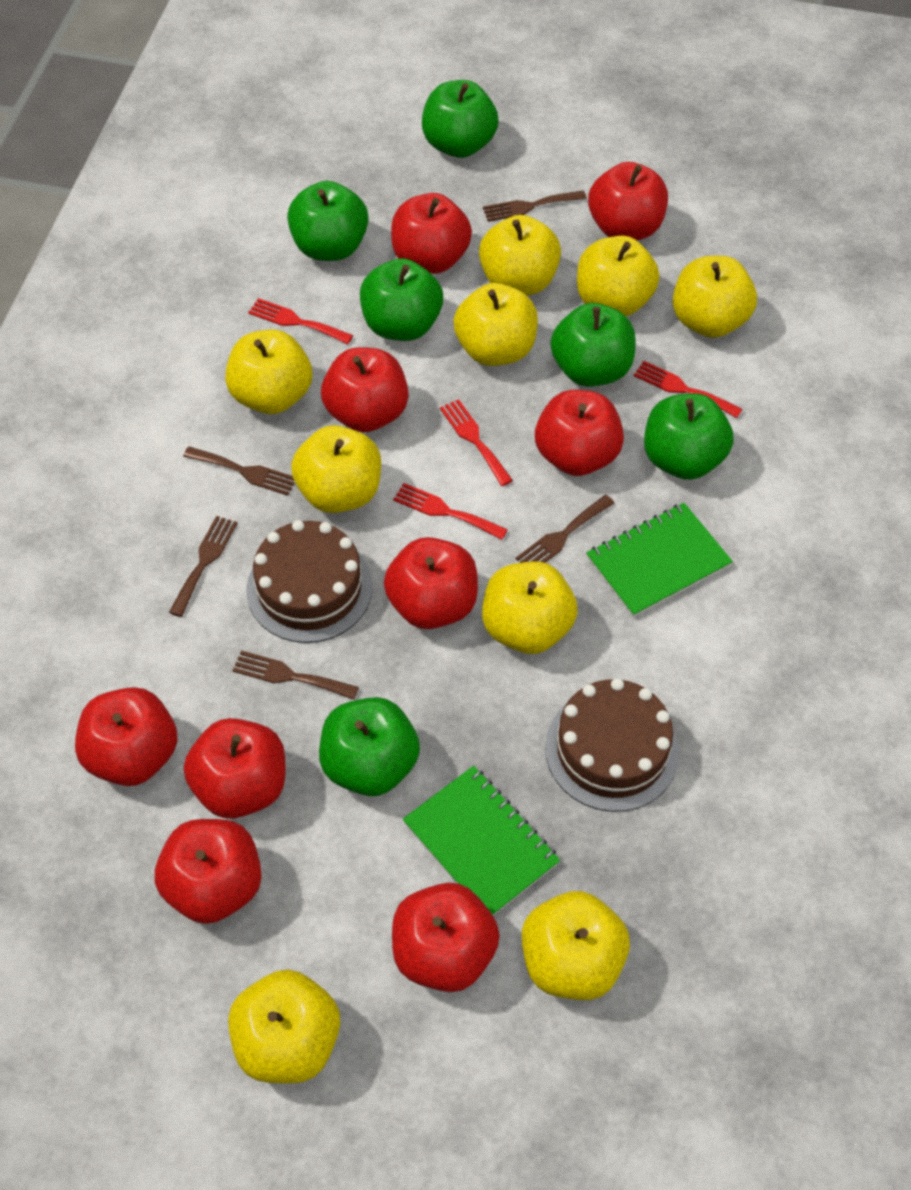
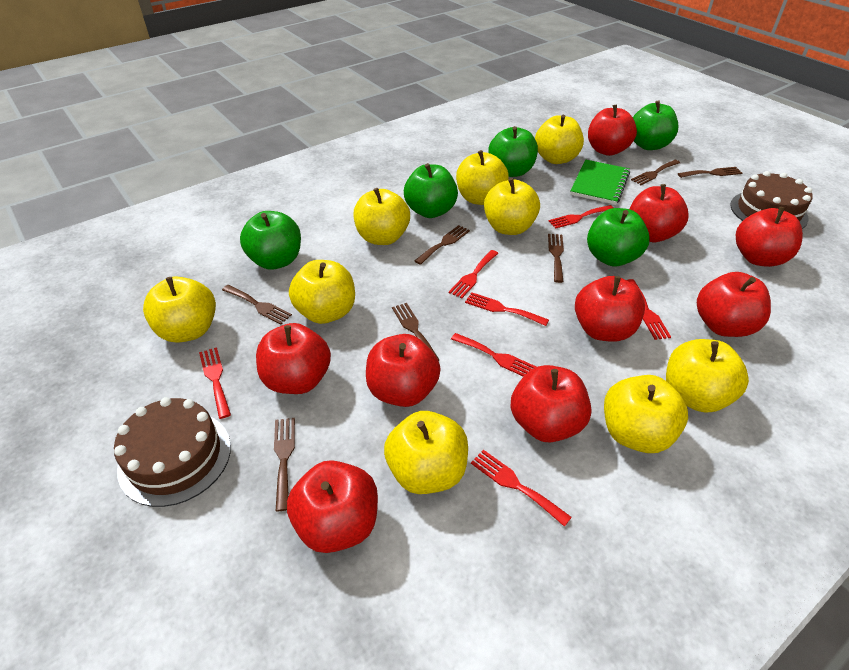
brown fork: 5 -> 7
green apple: 6 -> 5
green notebook: 2 -> 1
red fork: 4 -> 7

